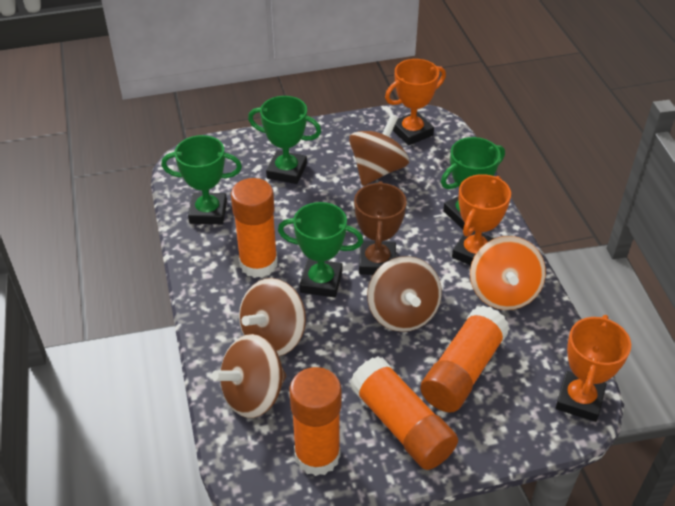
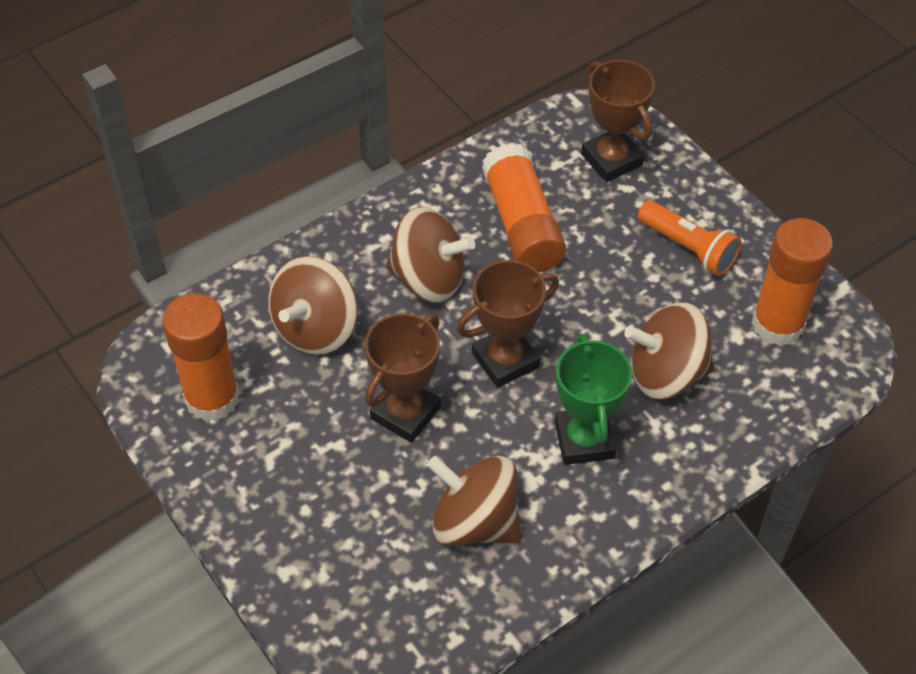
brown trophy: 1 -> 3
green trophy: 4 -> 1
orange flashlight: 0 -> 1
orange glue stick: 4 -> 3
orange spinning top: 1 -> 0
orange trophy: 3 -> 0

